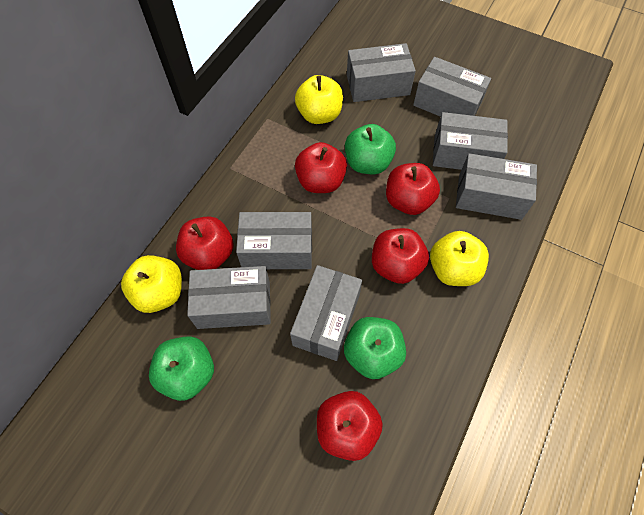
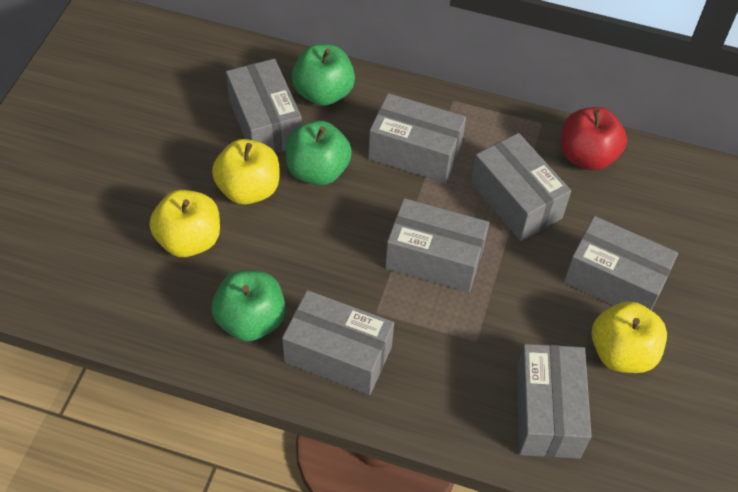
red apple: 5 -> 1

